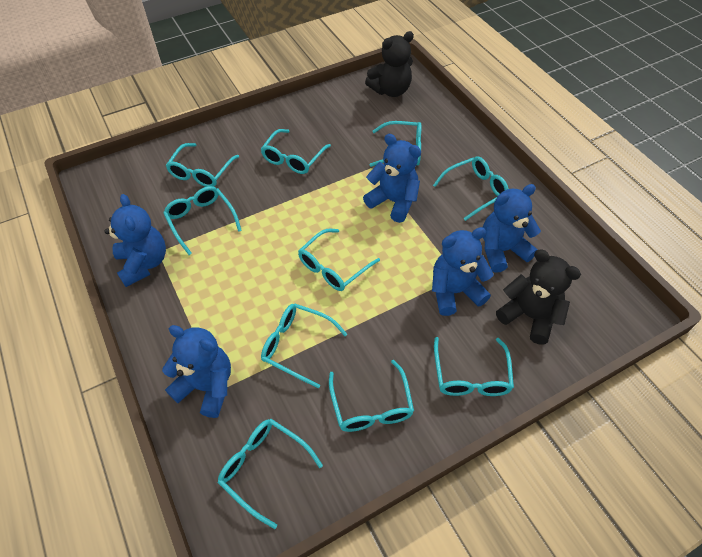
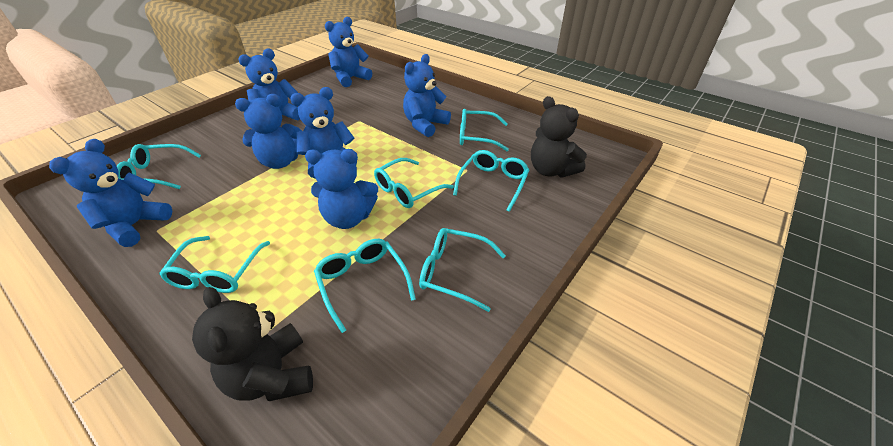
blue teddy bear: 5 -> 7
turquoise glasses: 10 -> 7

